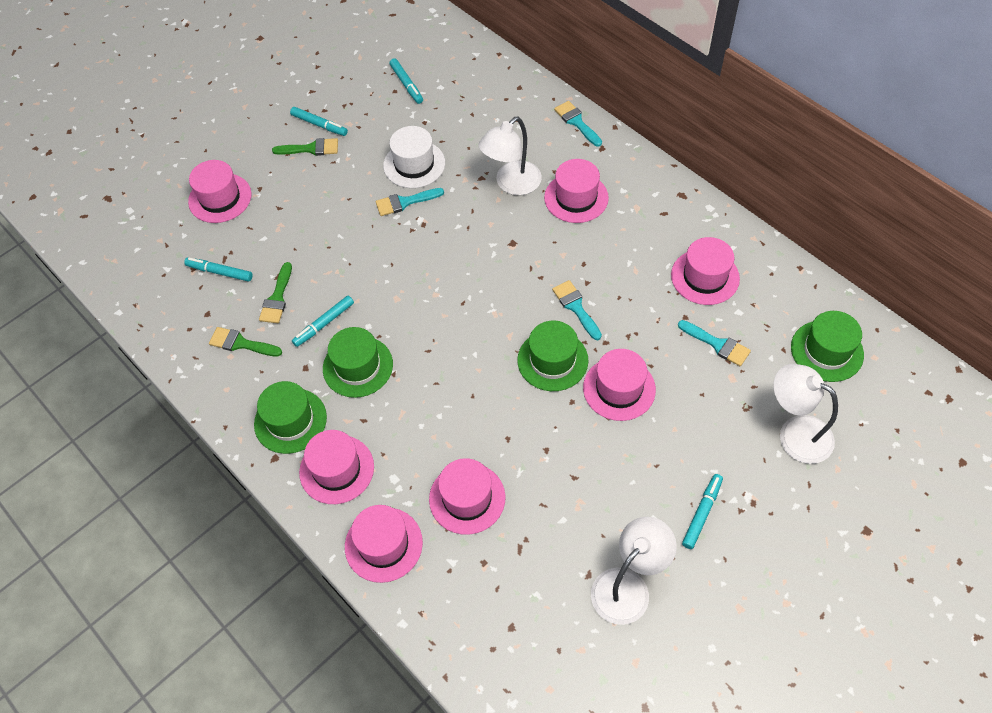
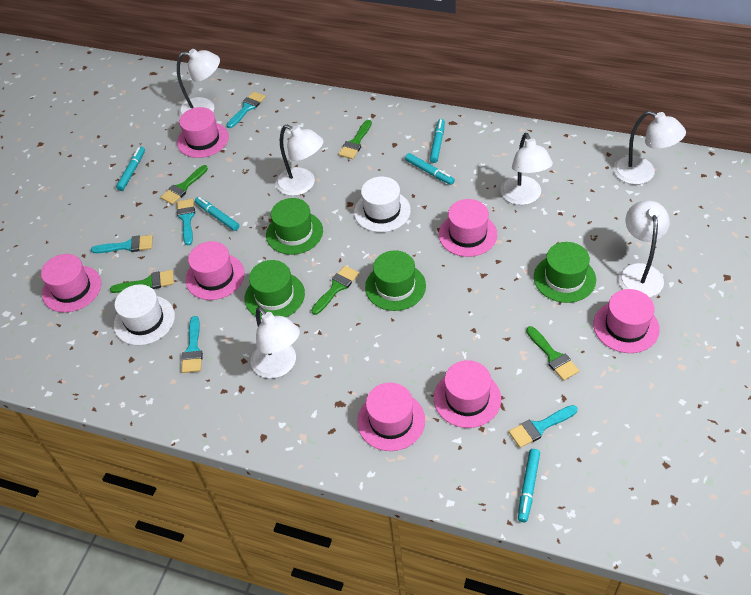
green brush: 3 -> 5
turquoise brush: 4 -> 5
white hat: 1 -> 2
white lamp: 3 -> 6

